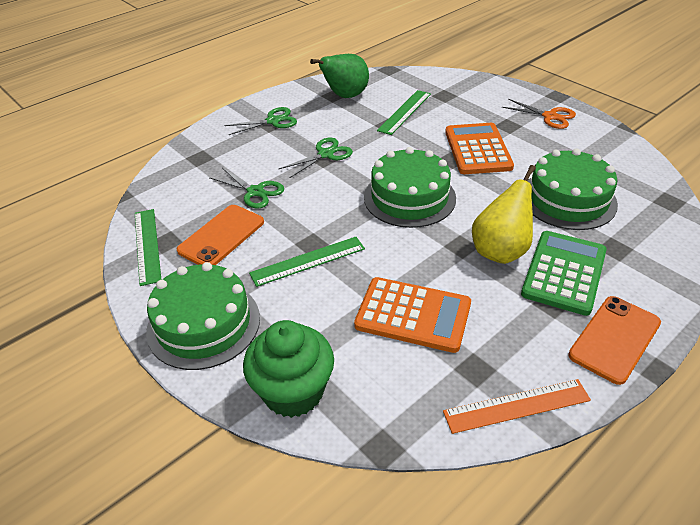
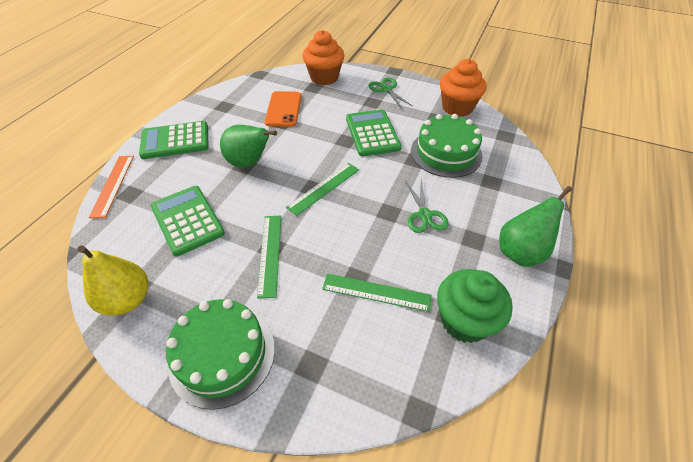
green cake: 3 -> 2
green calculator: 1 -> 3
green pear: 1 -> 2
green scissors: 3 -> 2
orange calculator: 2 -> 0
orange cupcake: 0 -> 2
orange phone: 2 -> 1
orange scissors: 1 -> 0

